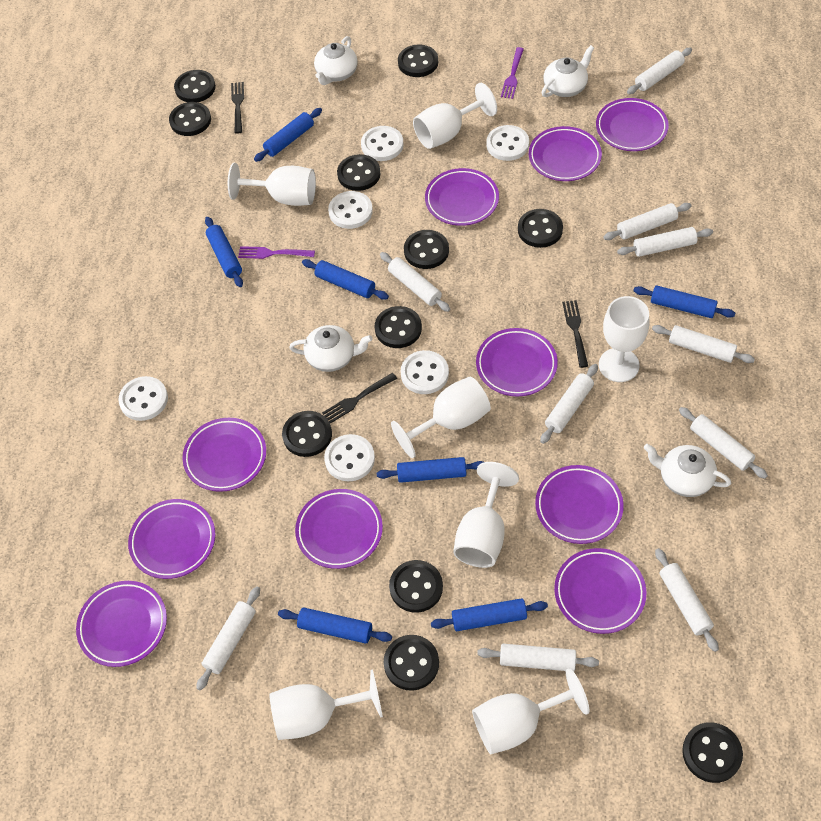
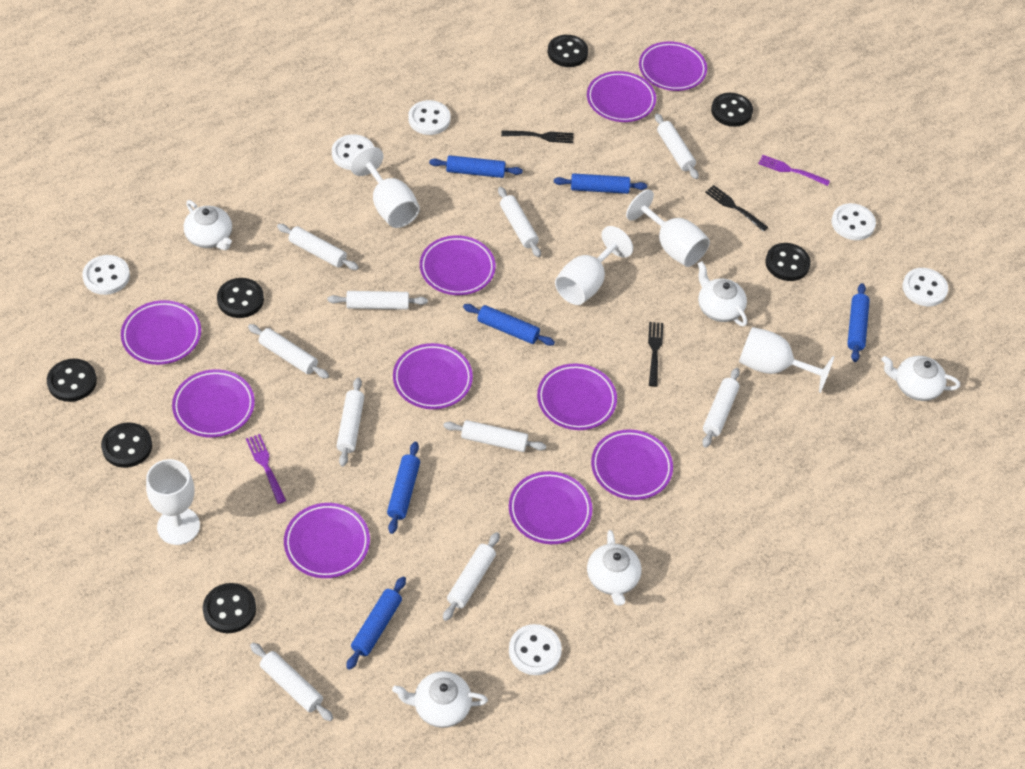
black button: 11 -> 7
blue rolling pin: 7 -> 6
white goblet: 7 -> 5
white teapot: 4 -> 5

